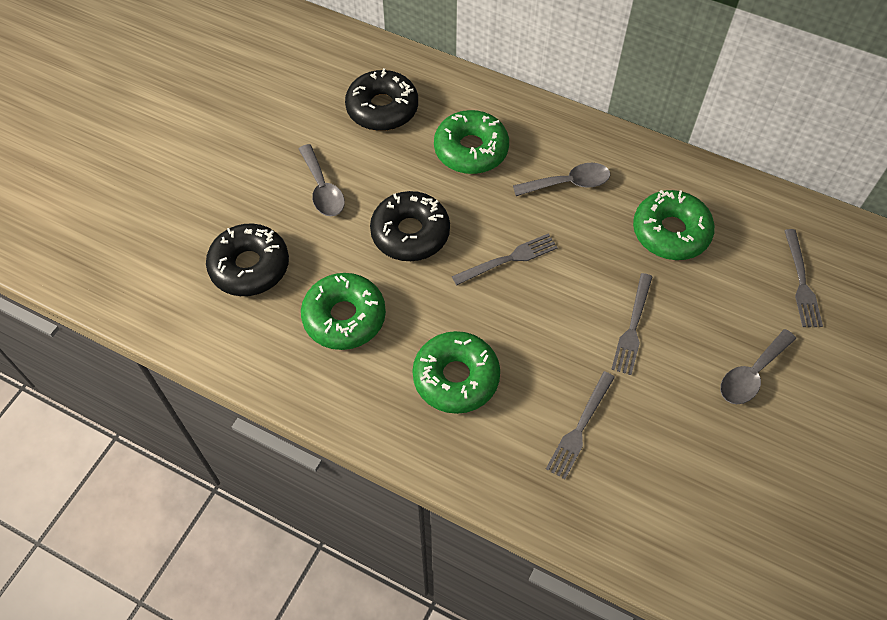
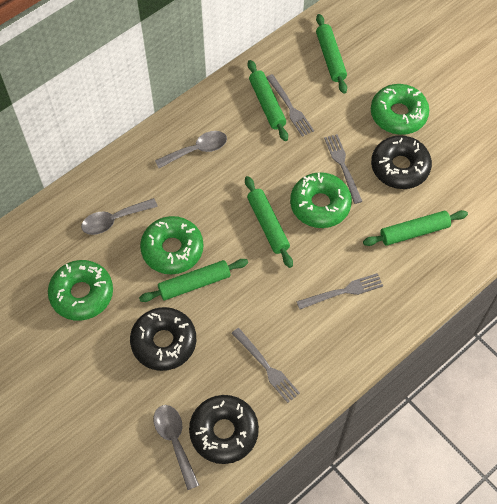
green rolling pin: 0 -> 5

